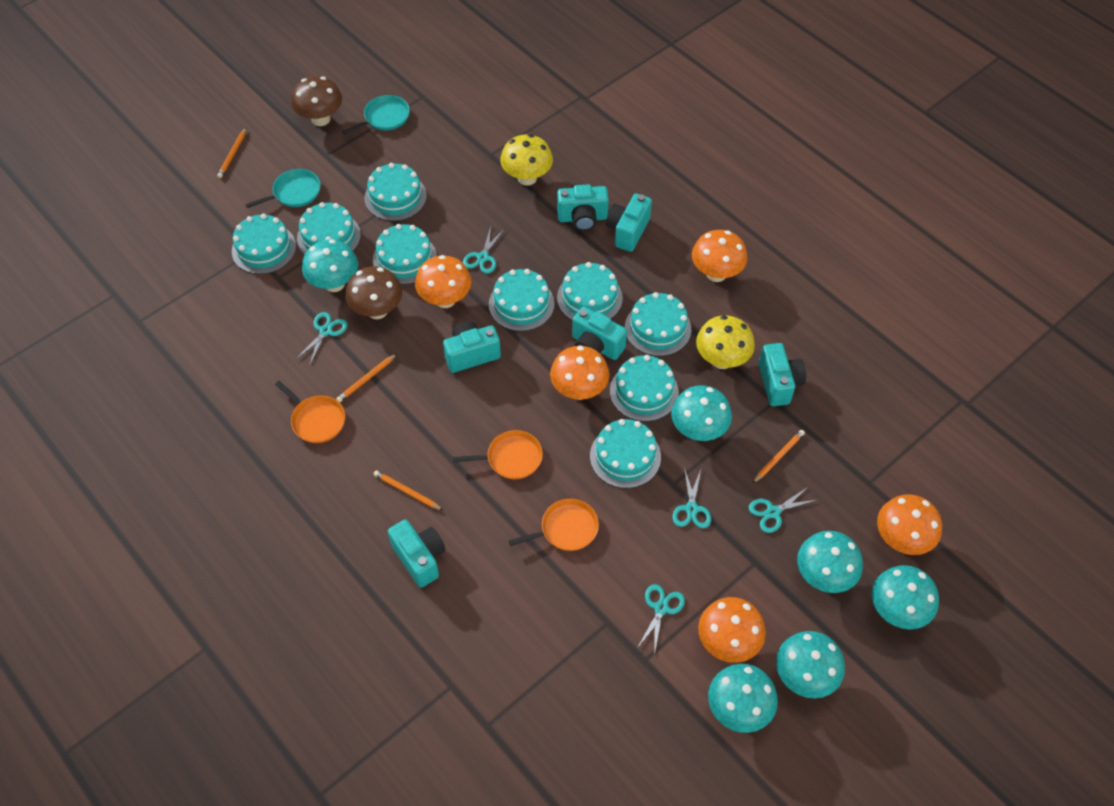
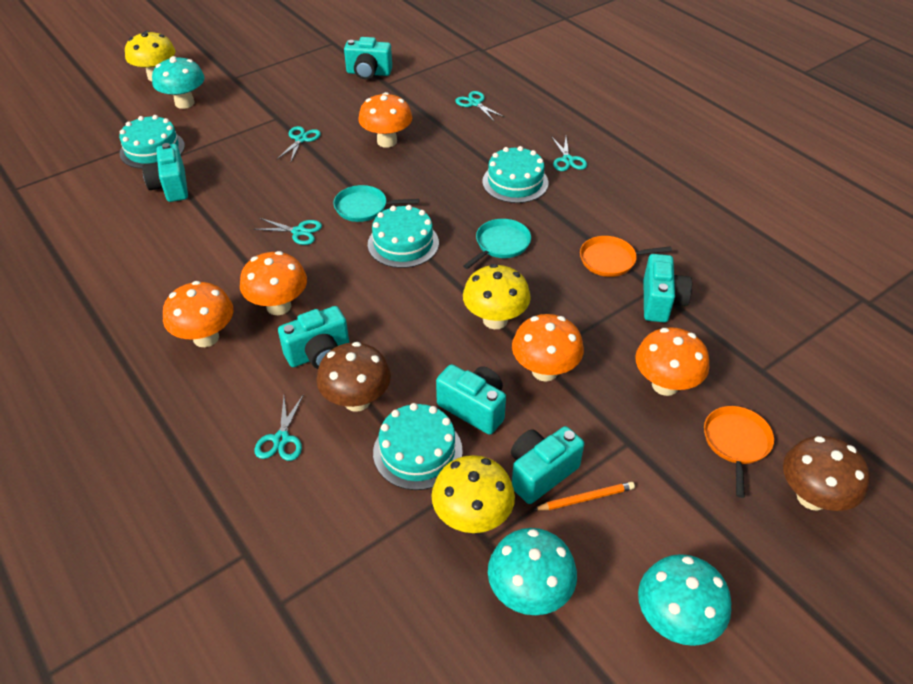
orange pan: 3 -> 2
orange pencil: 4 -> 1
turquoise cake: 9 -> 4
turquoise mushroom: 6 -> 3
yellow mushroom: 2 -> 3

